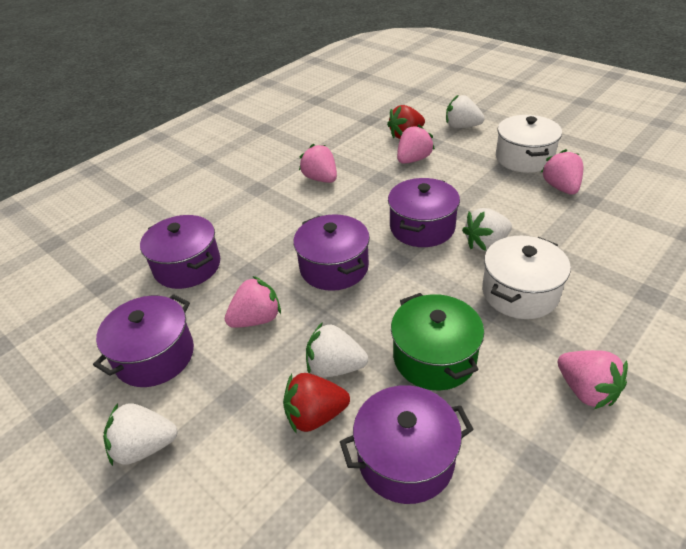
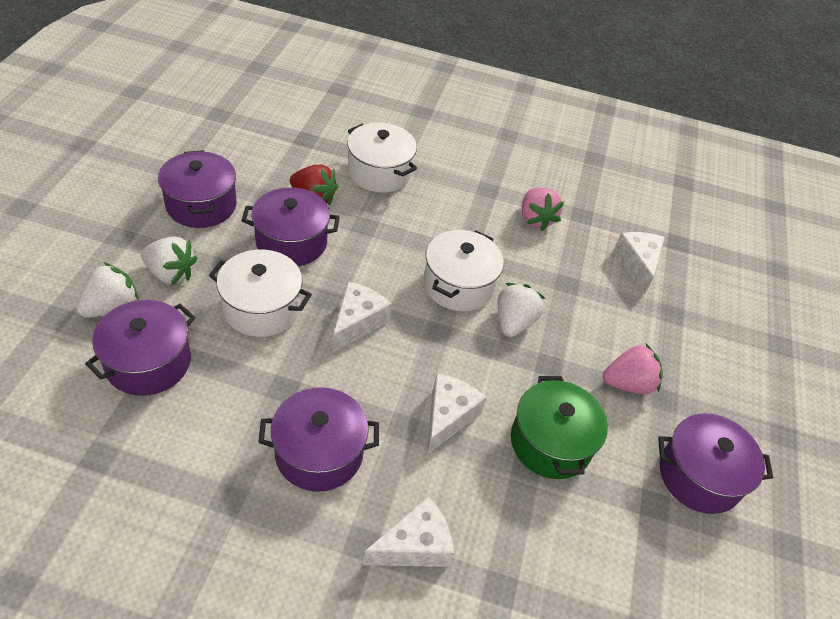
pink strawberry: 5 -> 2
red strawberry: 2 -> 1
white cheese: 0 -> 4
white pot: 2 -> 3
white strawberry: 4 -> 3

